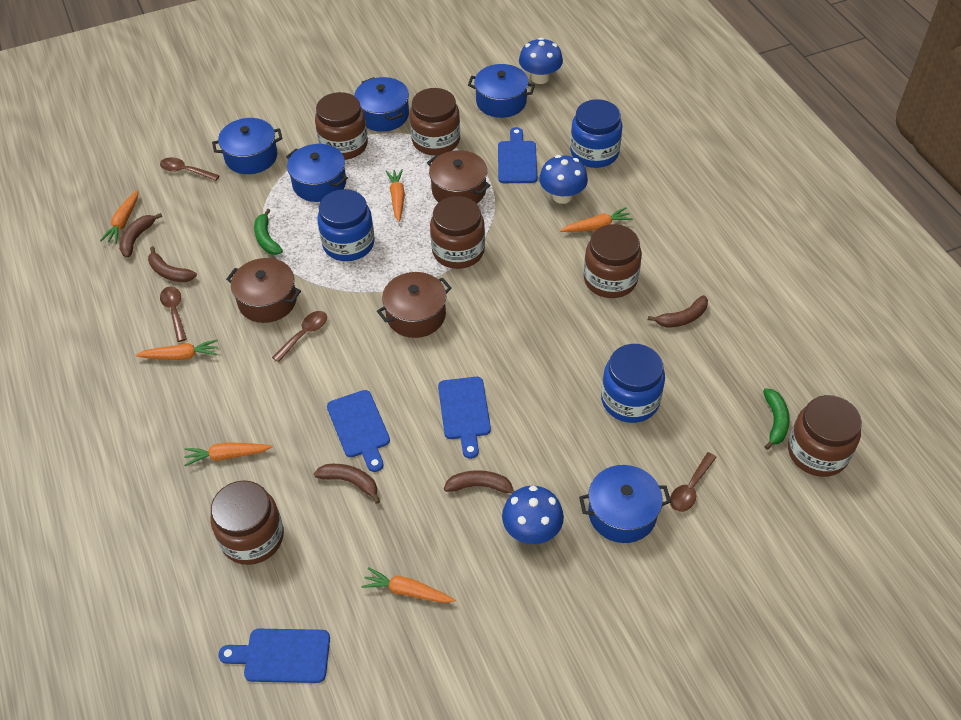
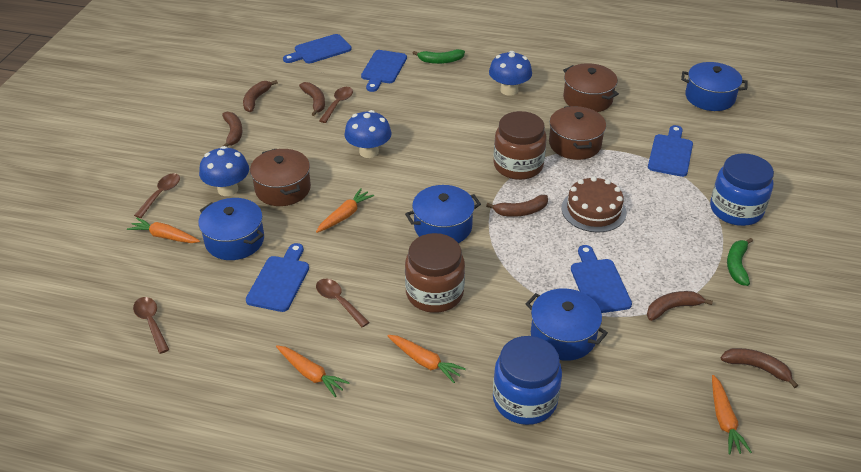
blue cutting board: 4 -> 5
blue jar: 3 -> 2
blue pot: 5 -> 4
brown banana: 5 -> 6
brown cake: 0 -> 1
brown jar: 6 -> 2
orange carrot: 6 -> 5

